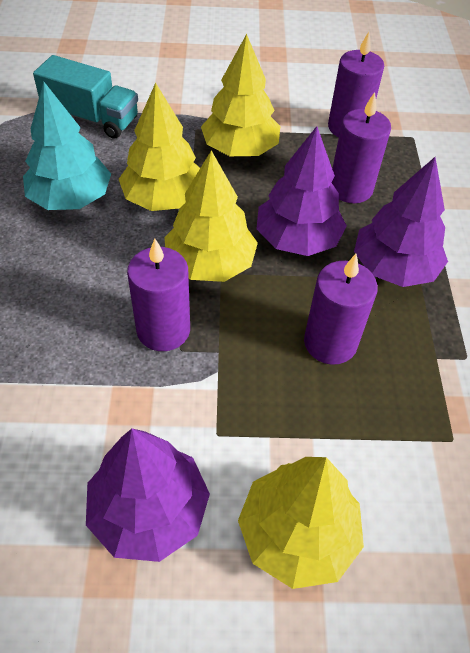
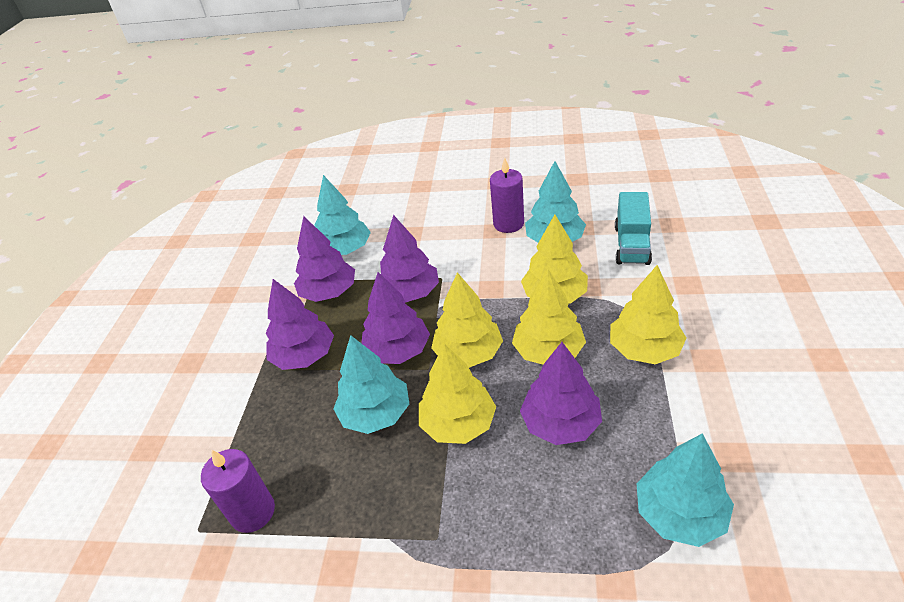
purple candle: 4 -> 2
purple tree: 3 -> 5
turquoise tree: 1 -> 4
yellow tree: 4 -> 5

